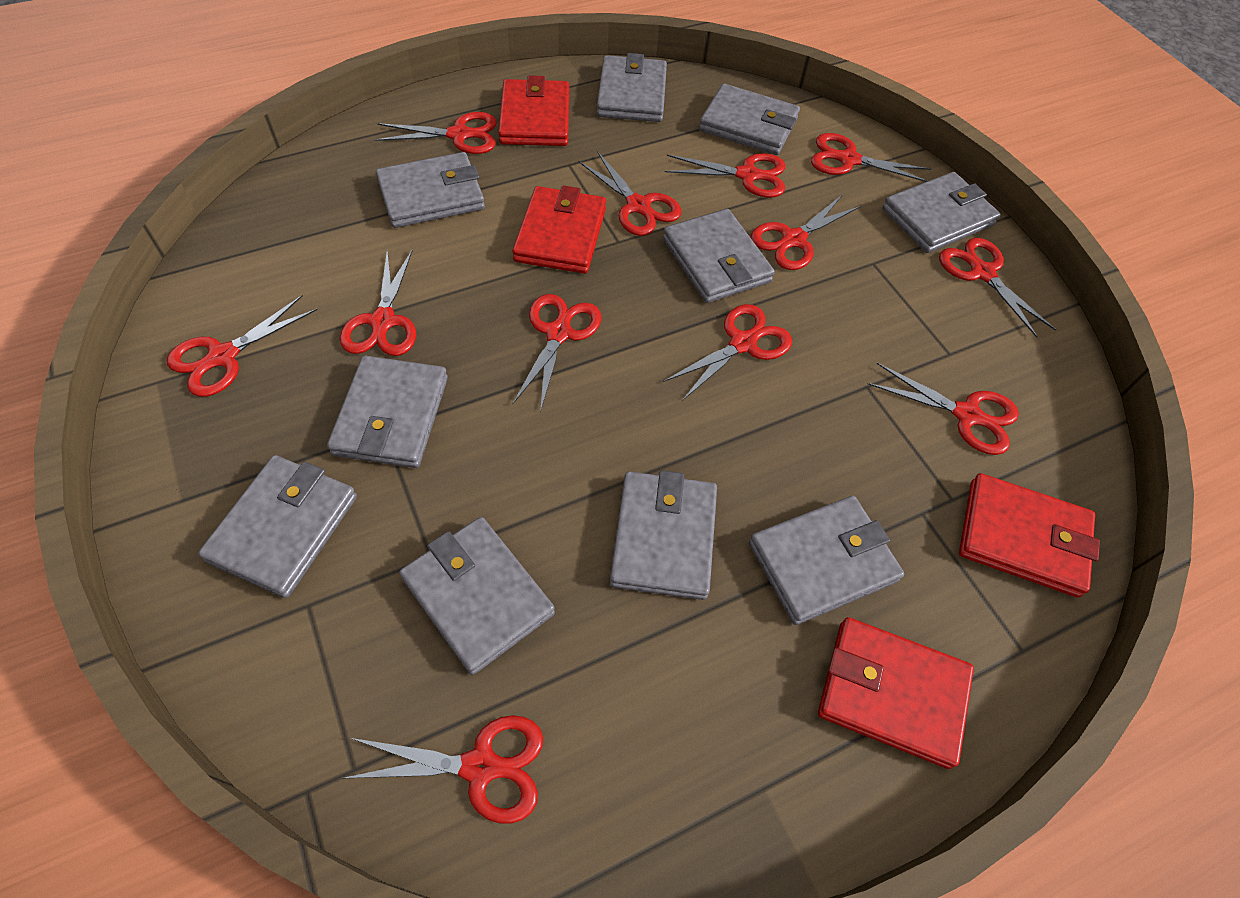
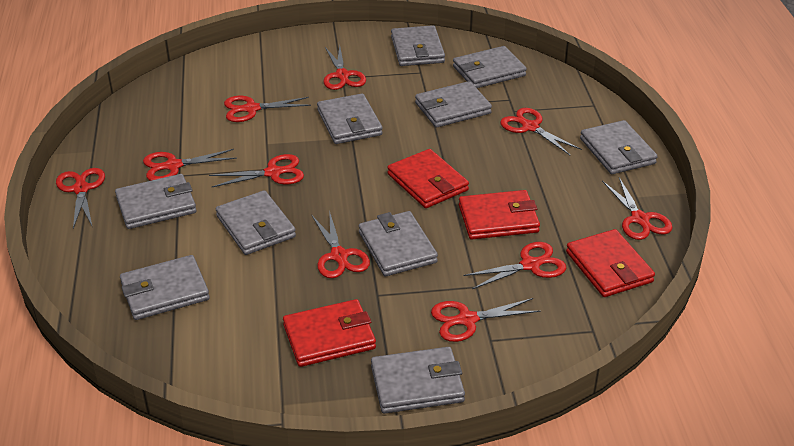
red scissors: 12 -> 10

